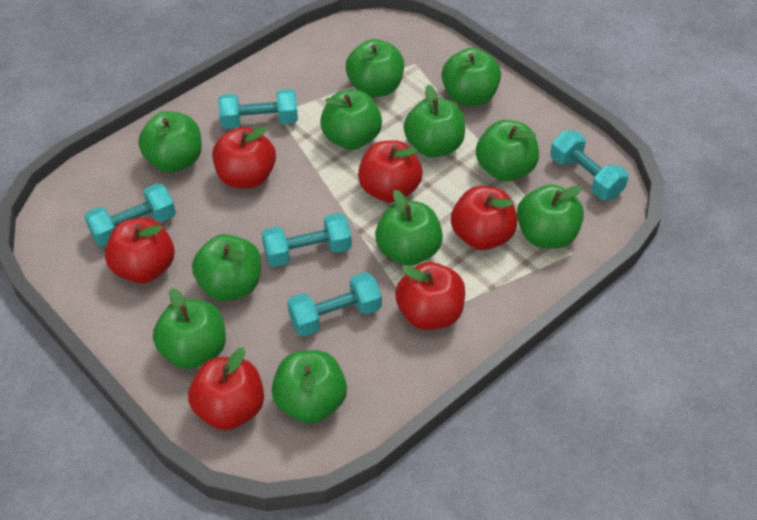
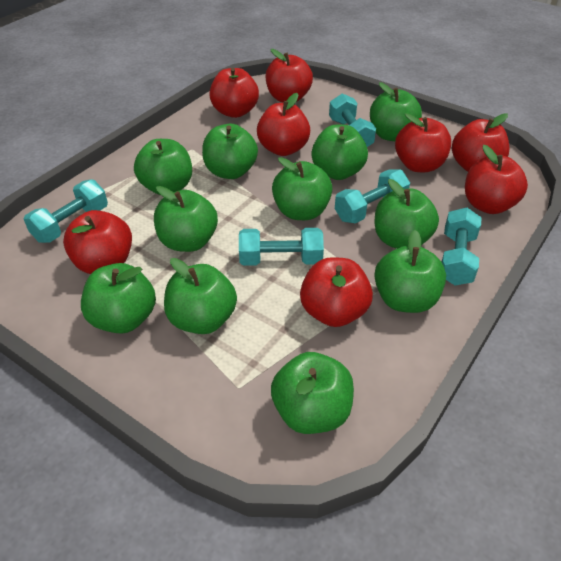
red apple: 6 -> 8

